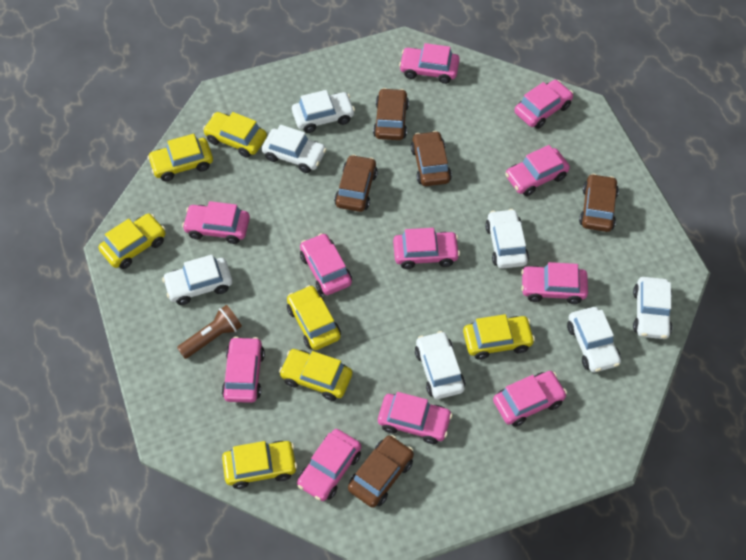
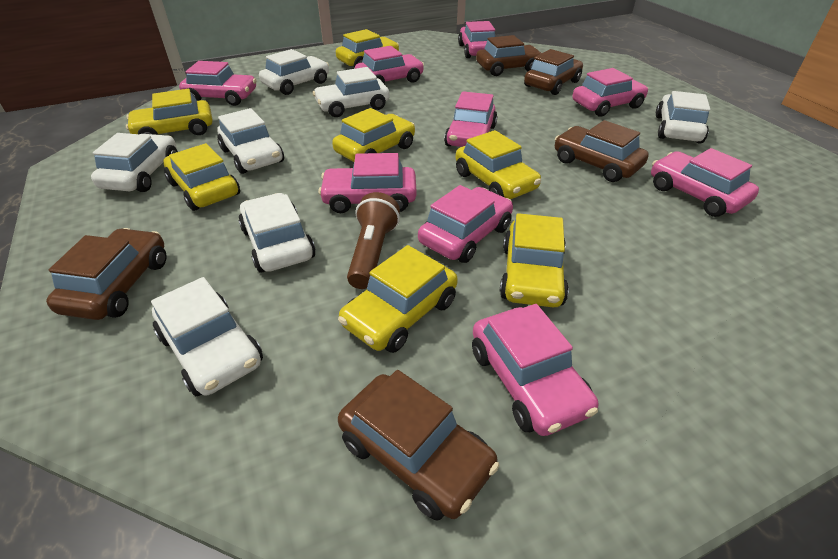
pink car: 11 -> 9

